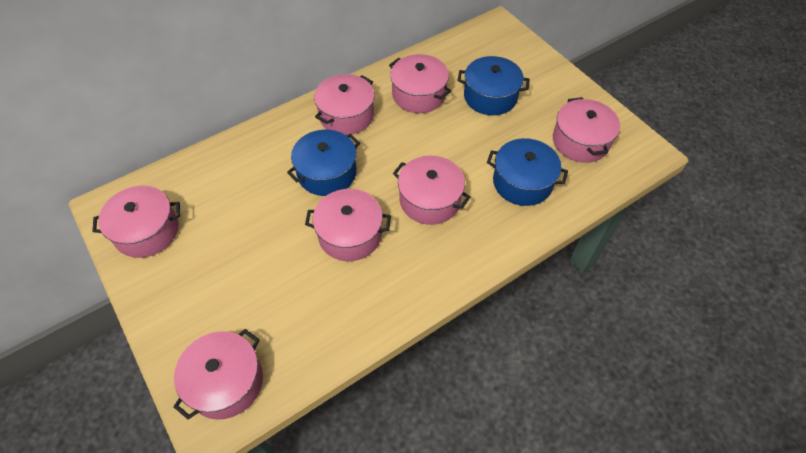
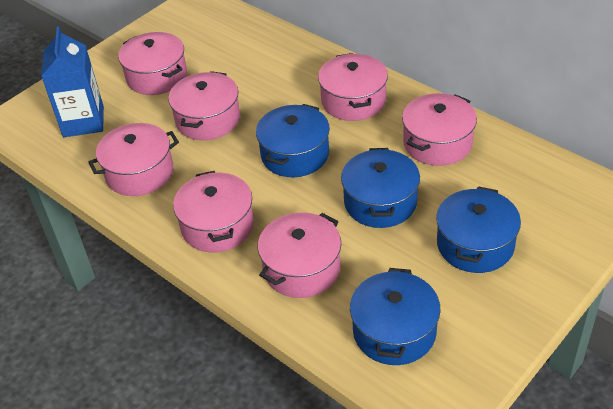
blue carton: 0 -> 1
blue pot: 3 -> 4

